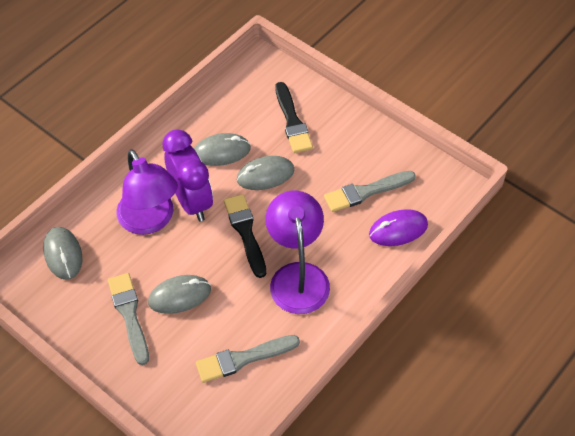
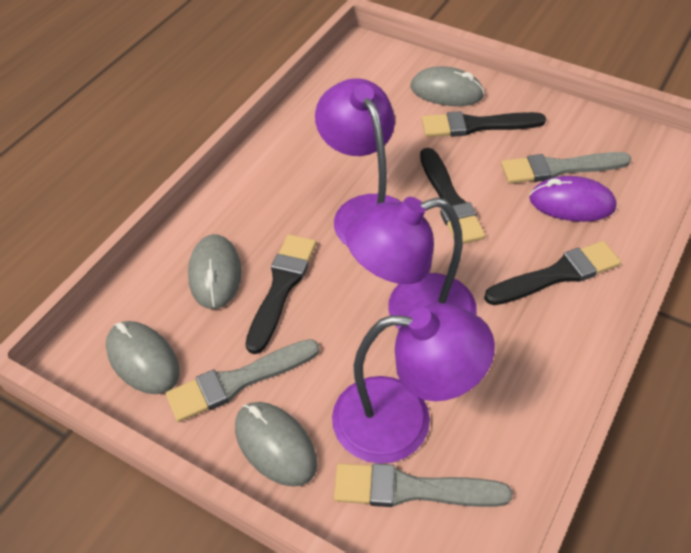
black brush: 2 -> 4
purple clock: 1 -> 0
purple lamp: 2 -> 3

